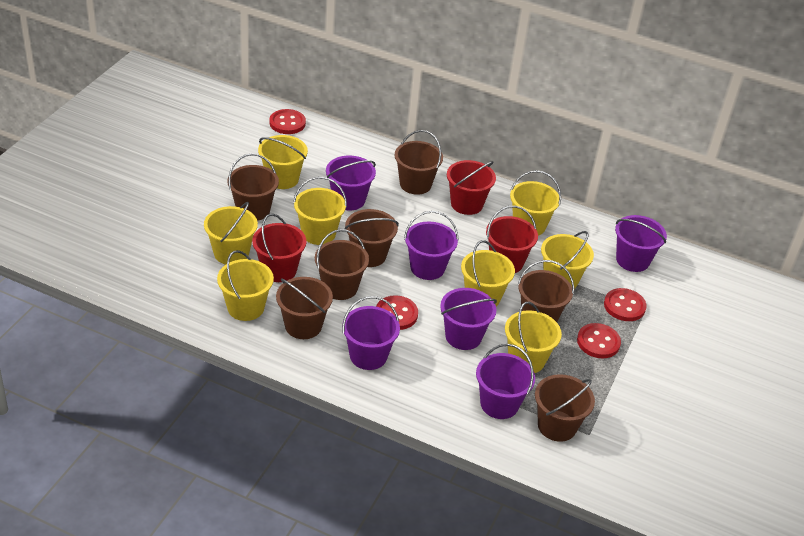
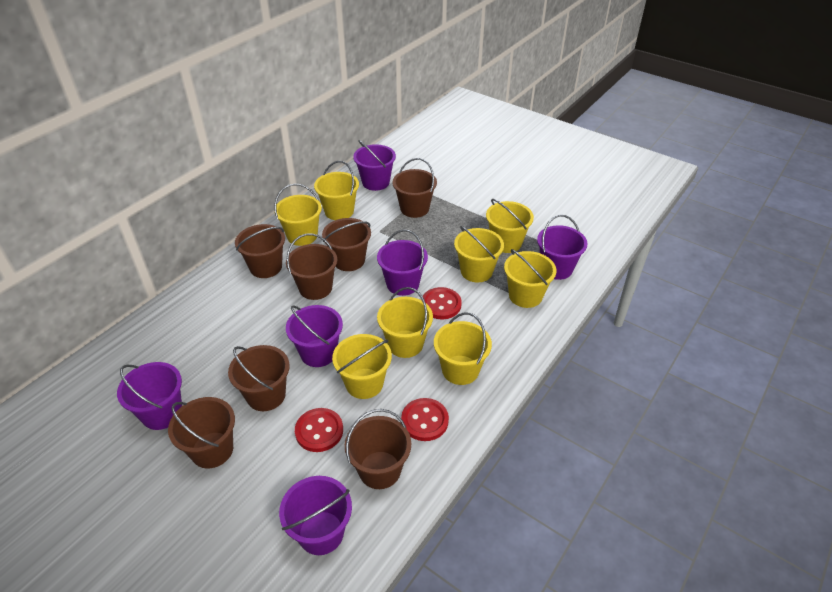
red bucket: 3 -> 0
red button: 4 -> 3

